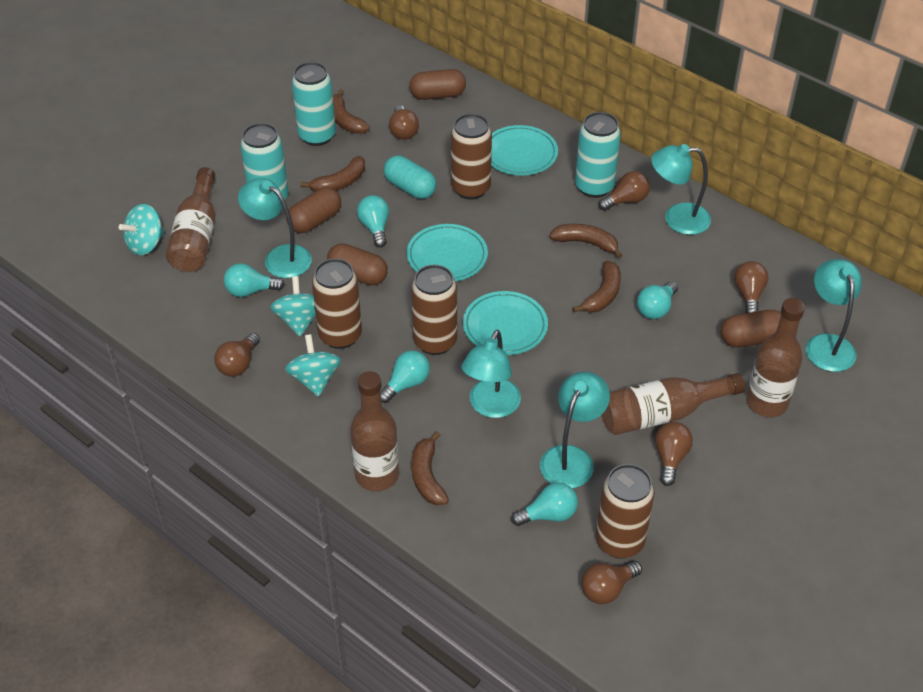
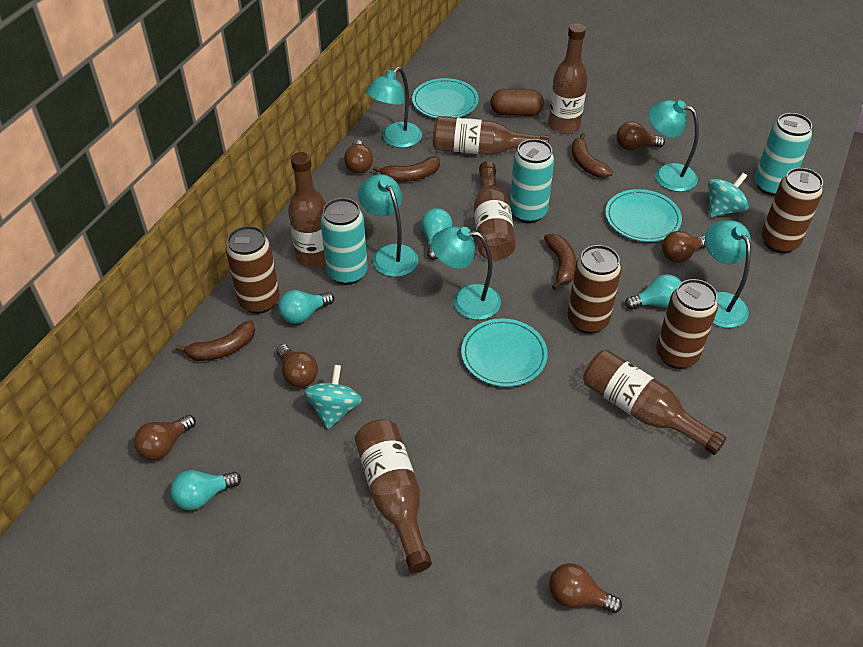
brown banana: 5 -> 4
brown bottle: 4 -> 6
brown capsule: 4 -> 1
turquoise capsule: 1 -> 0
turquoise light bulb: 5 -> 4
turquoise spinning top: 3 -> 2

